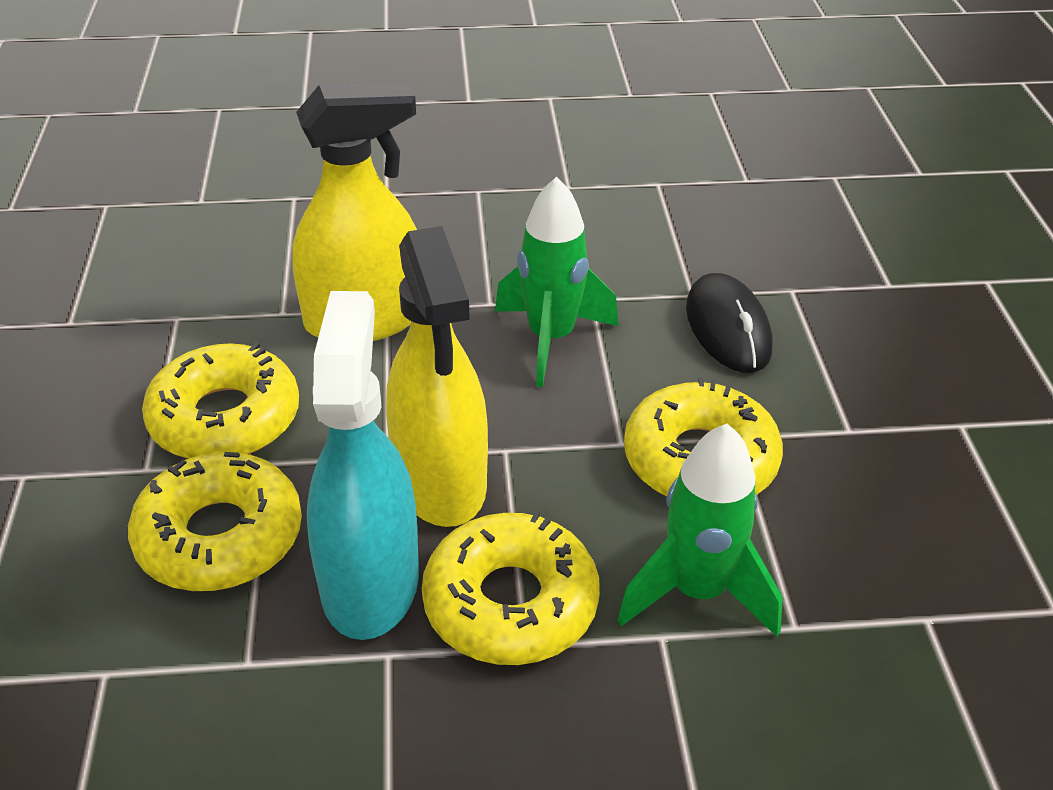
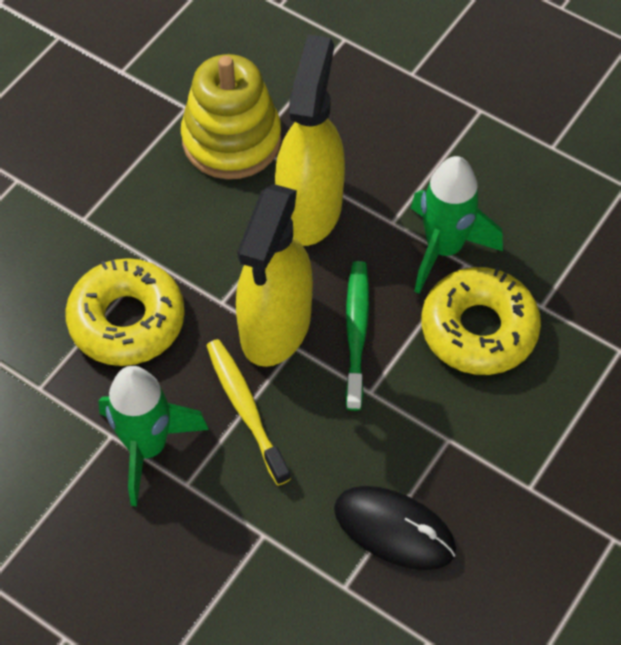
green toothbrush: 0 -> 1
turquoise spray bottle: 1 -> 0
yellow donut: 4 -> 2
yellow stacking toy: 0 -> 1
yellow toothbrush: 0 -> 1

